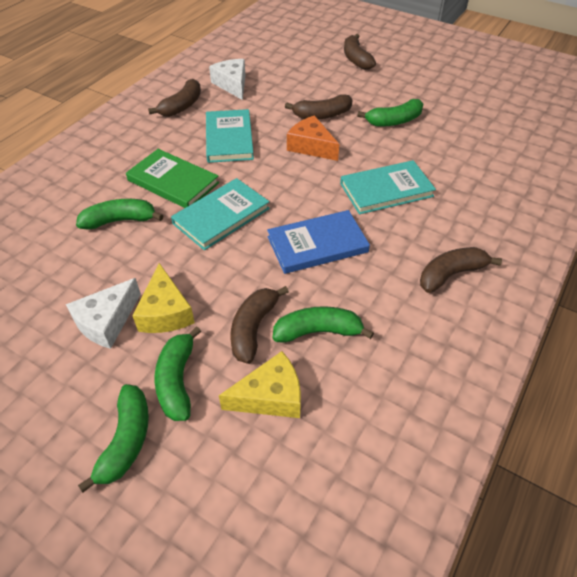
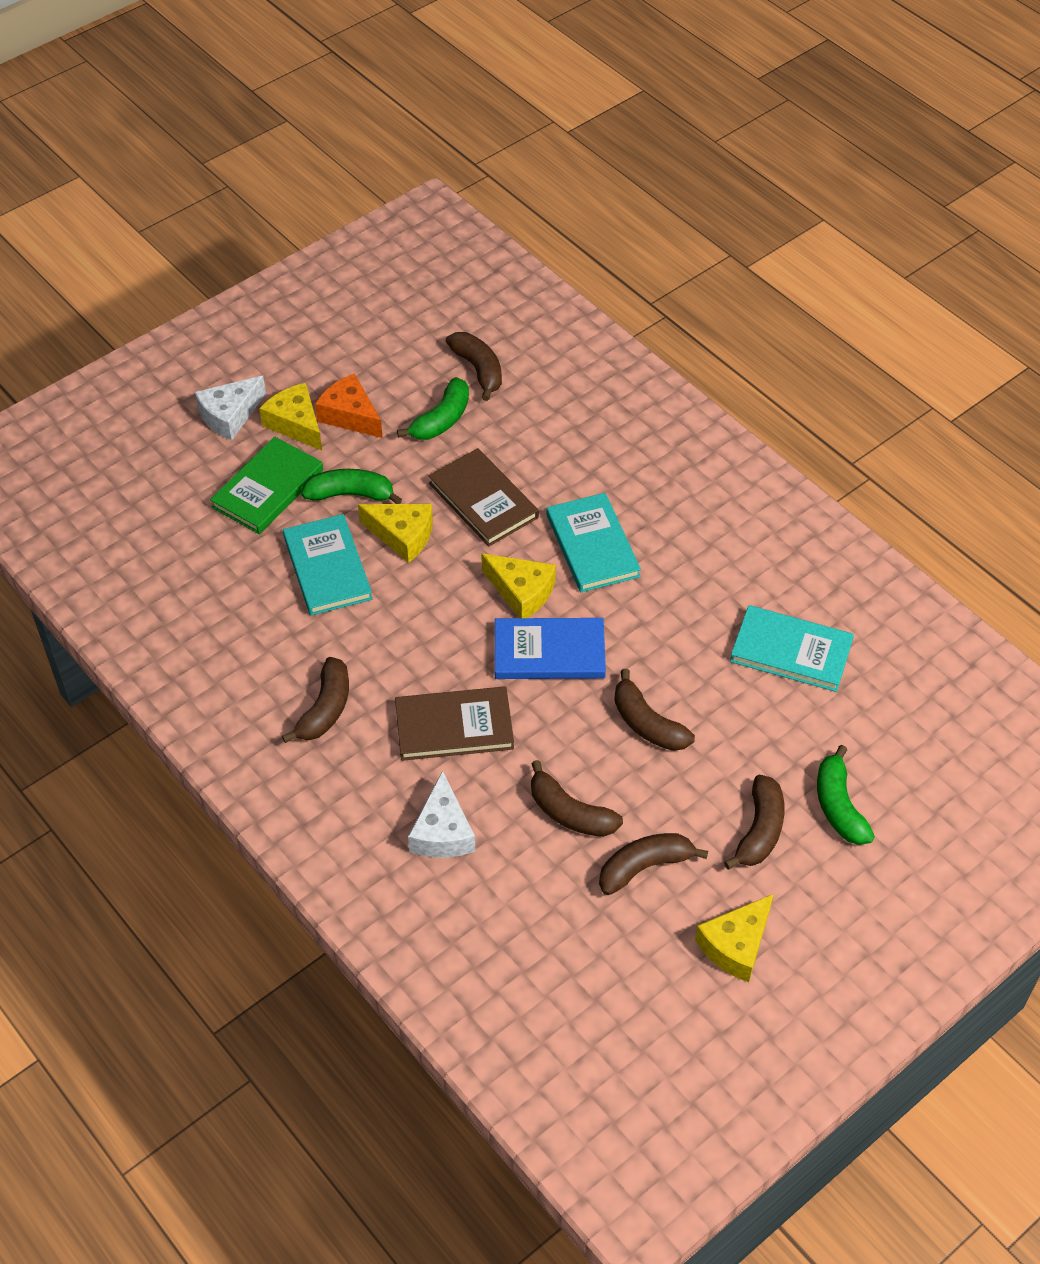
brown banana: 5 -> 6
brown book: 0 -> 2
green banana: 5 -> 3
yellow cheese: 2 -> 4

